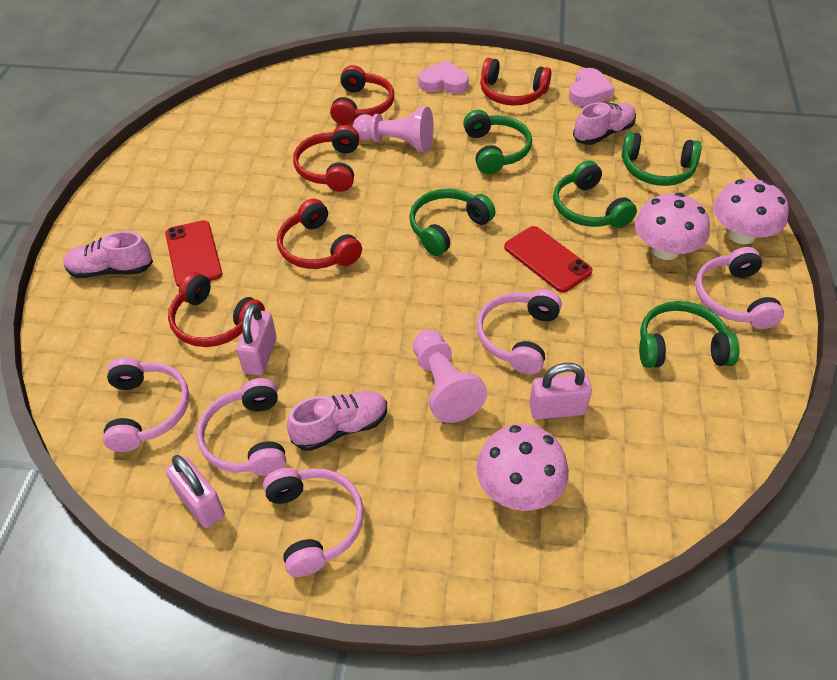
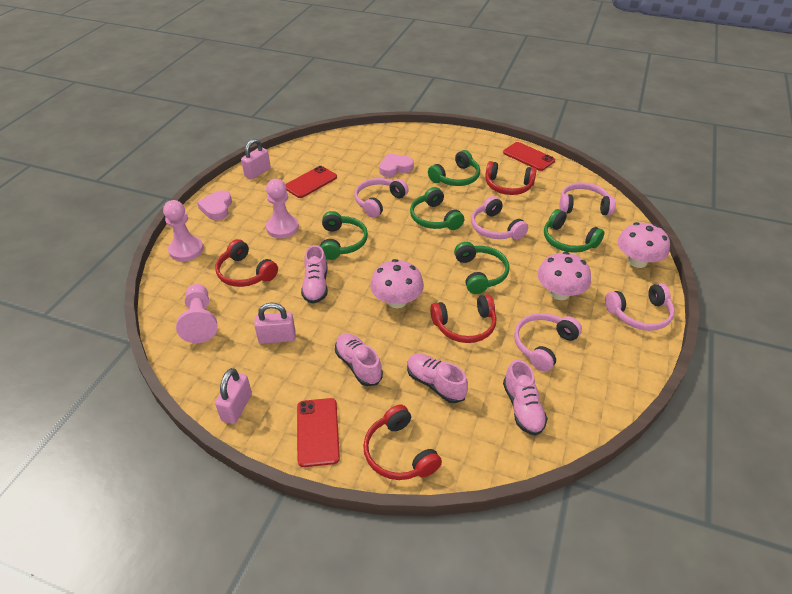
pink pawn: 2 -> 3
pink shoe: 3 -> 4
red headphones: 5 -> 4
red phone: 2 -> 3

